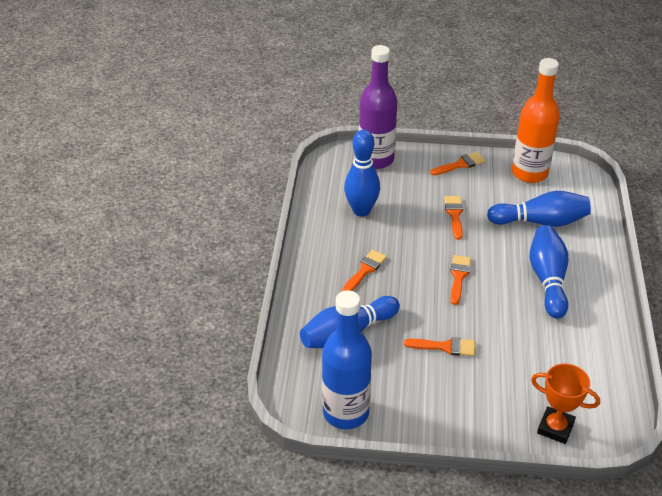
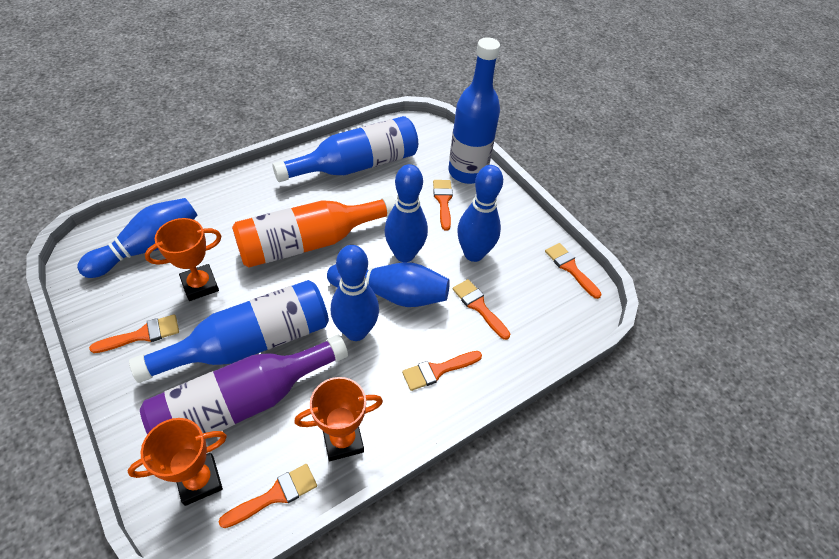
blue bottle: 1 -> 3
blue bowling pin: 4 -> 5
orange brush: 5 -> 6
orange trophy: 1 -> 3

